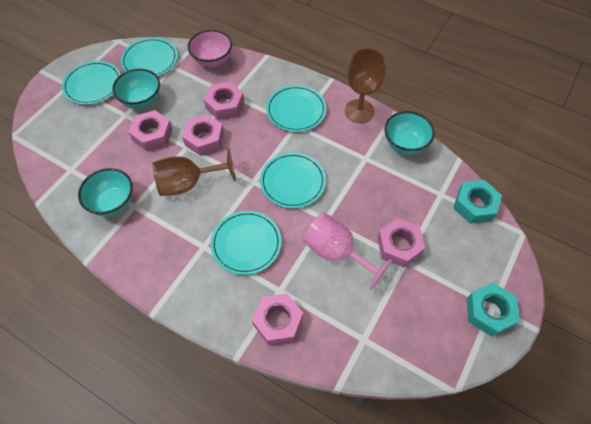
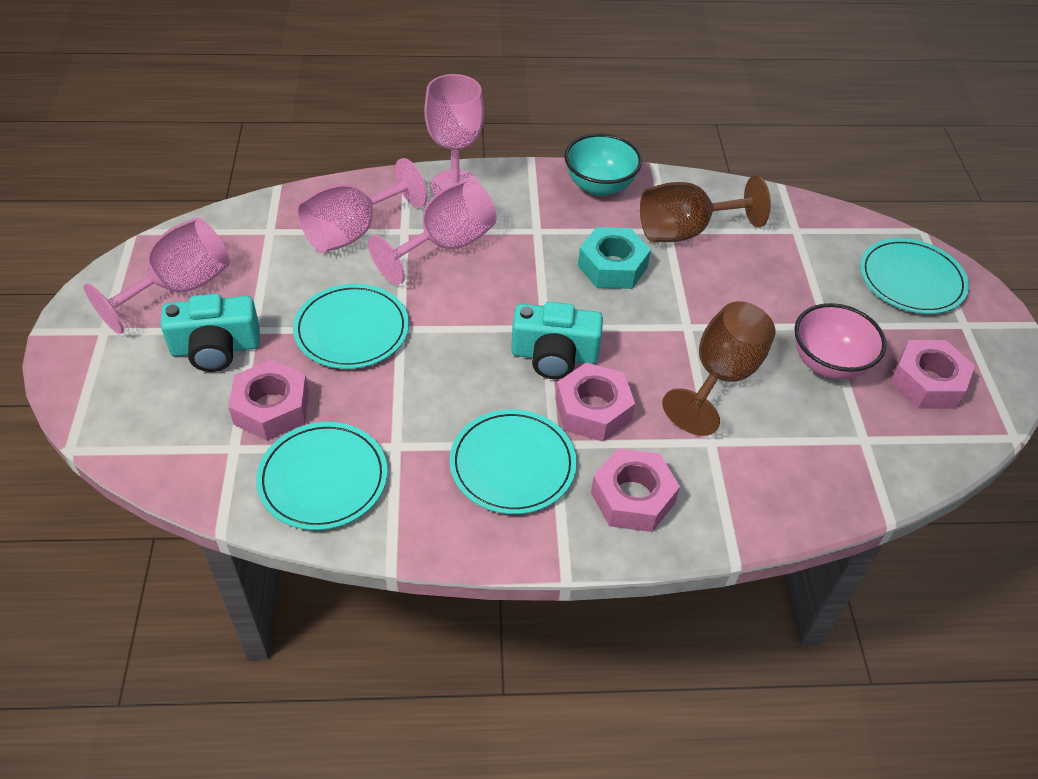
pink goblet: 1 -> 4
pink nut: 5 -> 4
turquoise bowl: 3 -> 1
turquoise camera: 0 -> 2
turquoise nut: 2 -> 1
turquoise plate: 5 -> 4

